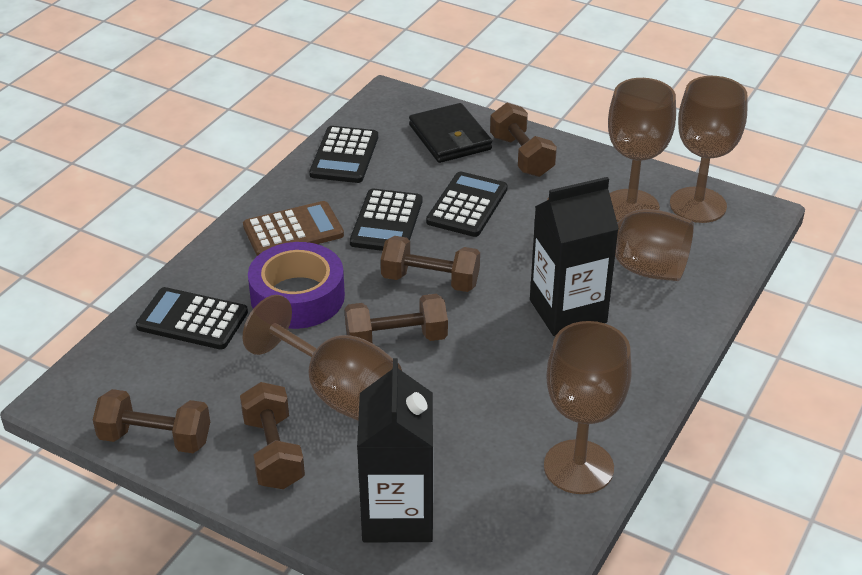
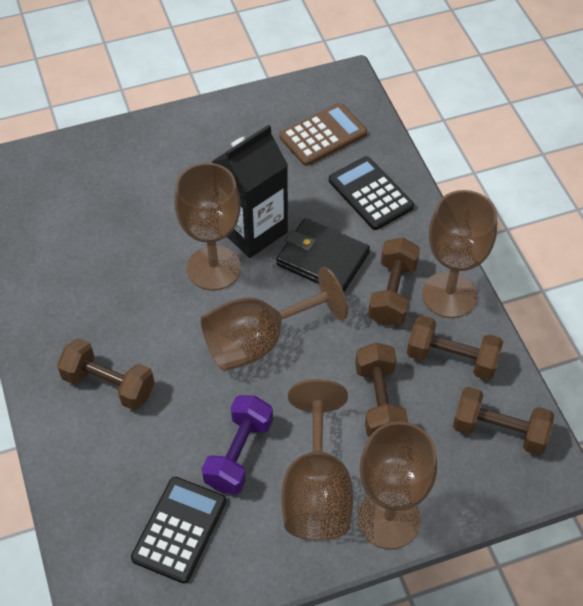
black calculator: 4 -> 2
black carton: 2 -> 1
purple dumbbell: 0 -> 1
purple tape: 1 -> 0

